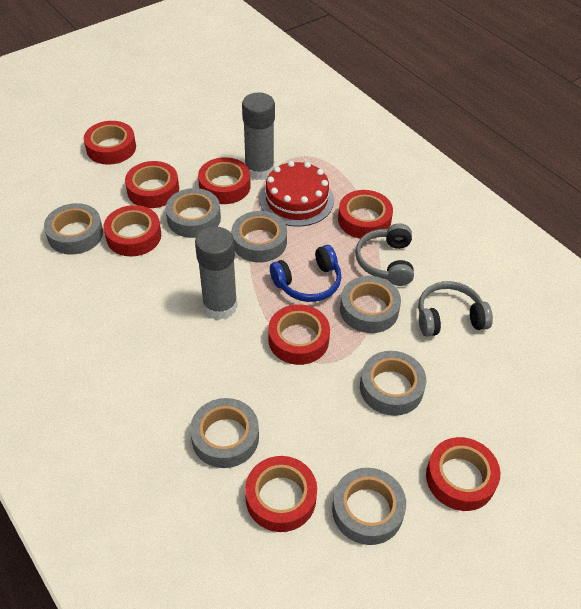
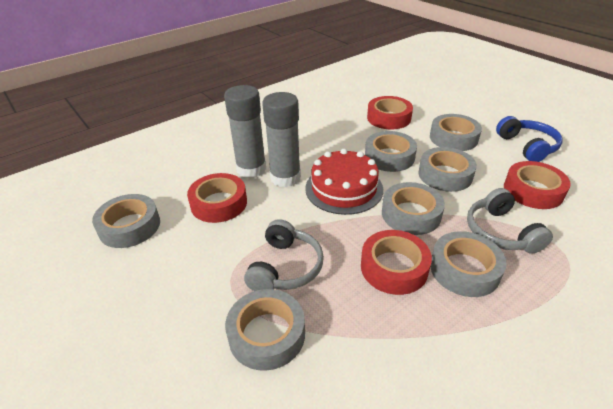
red tape: 8 -> 4

